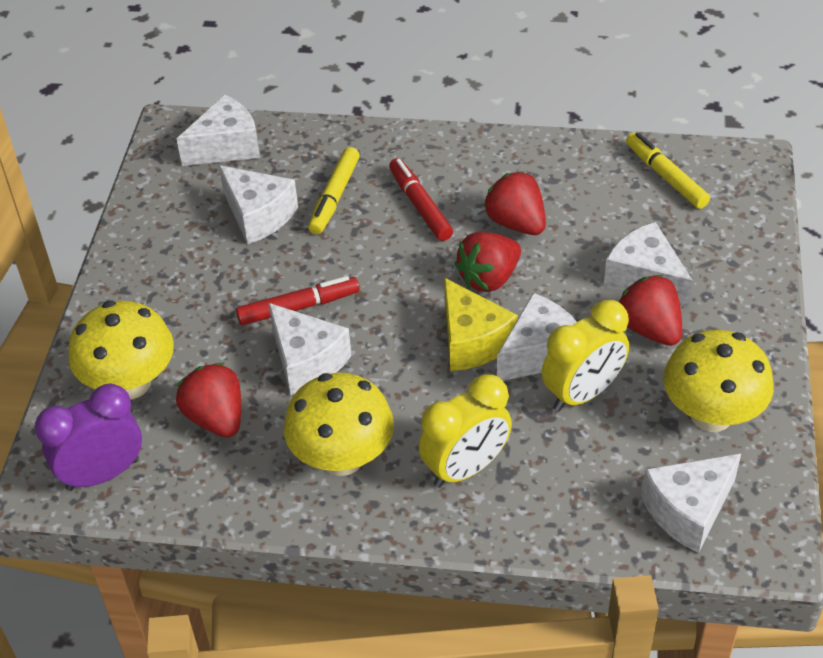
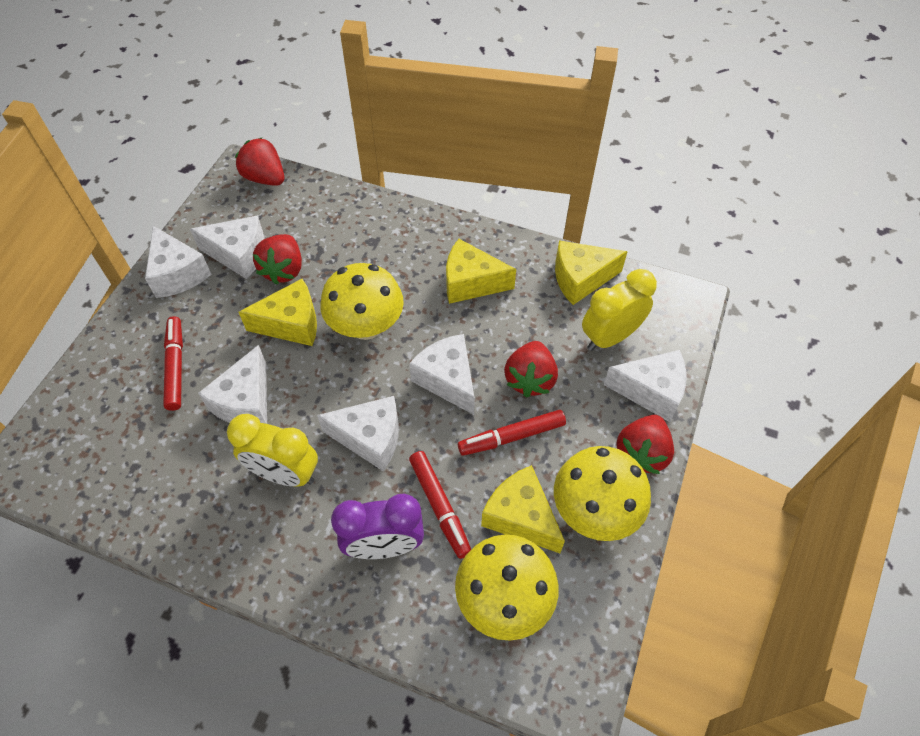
red marker: 2 -> 3
yellow cheese: 1 -> 4
yellow marker: 2 -> 0

